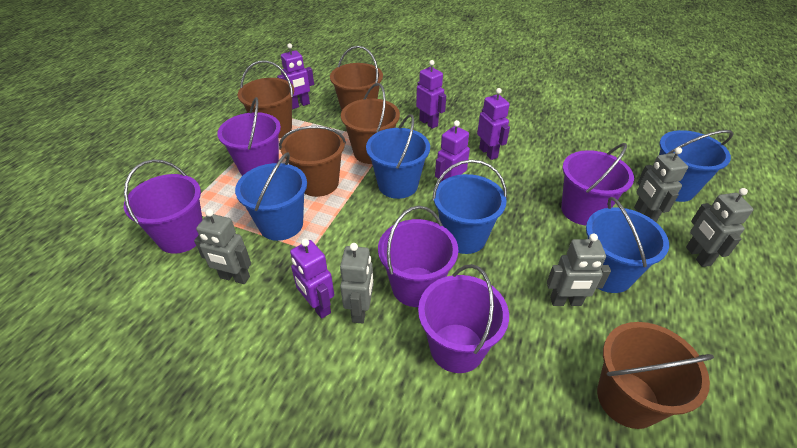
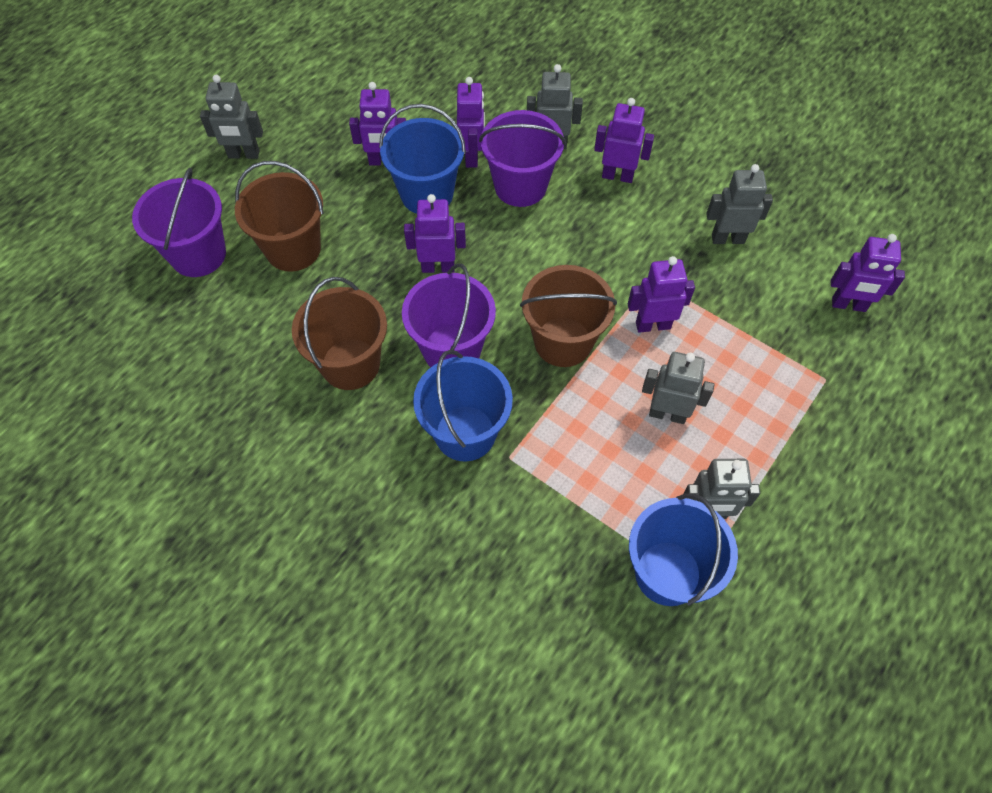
blue bucket: 5 -> 3
brown bucket: 5 -> 3
purple bucket: 5 -> 3
purple robot: 5 -> 6

